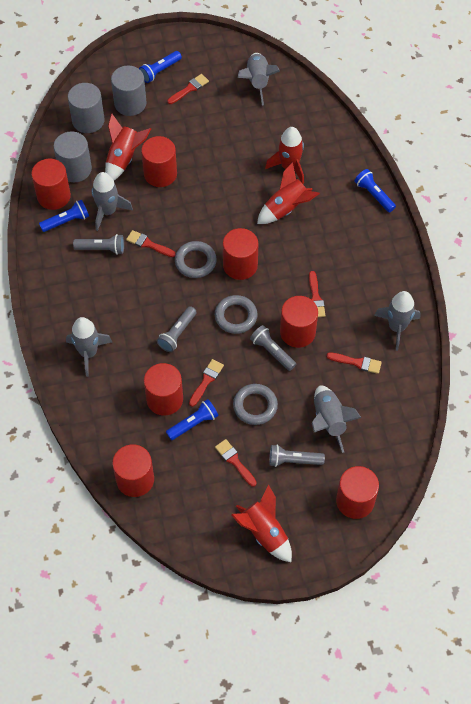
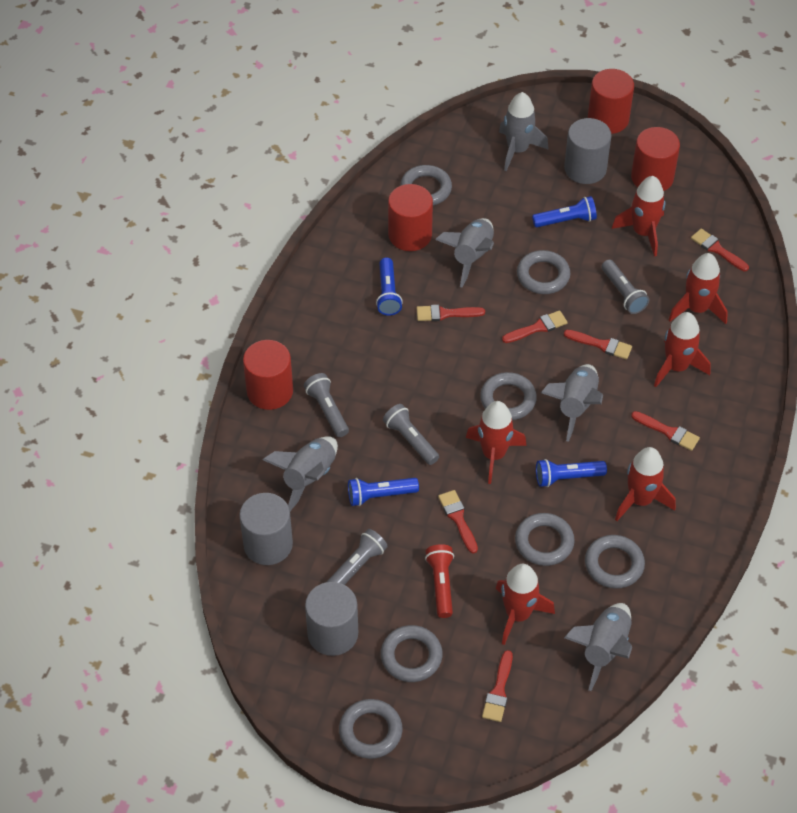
grey ring: 3 -> 7
red brush: 6 -> 7
red cylinder: 7 -> 4
red flashlight: 0 -> 1
red rocket: 4 -> 6

